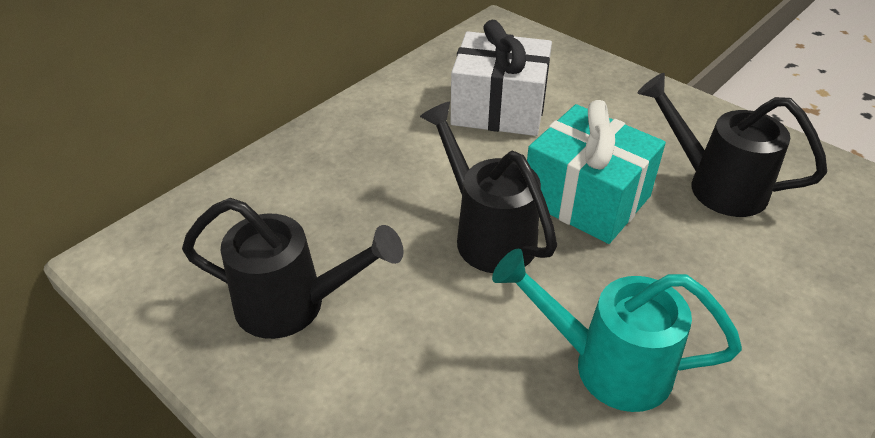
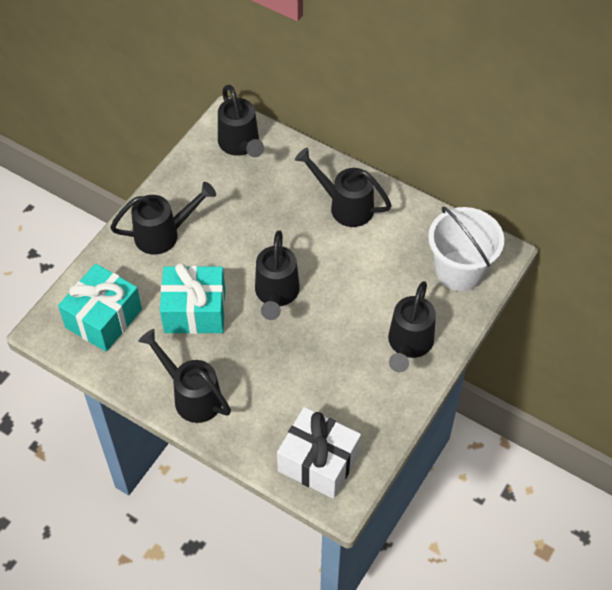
black watering can: 3 -> 6
turquoise gift: 1 -> 2
turquoise watering can: 1 -> 0
white bucket: 0 -> 1

